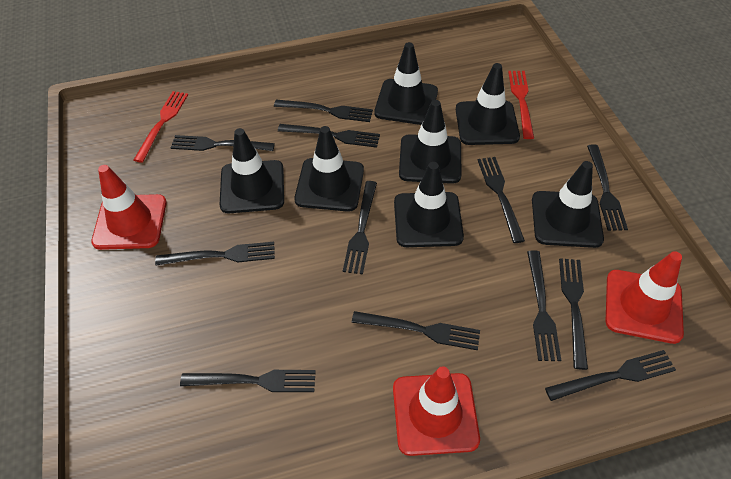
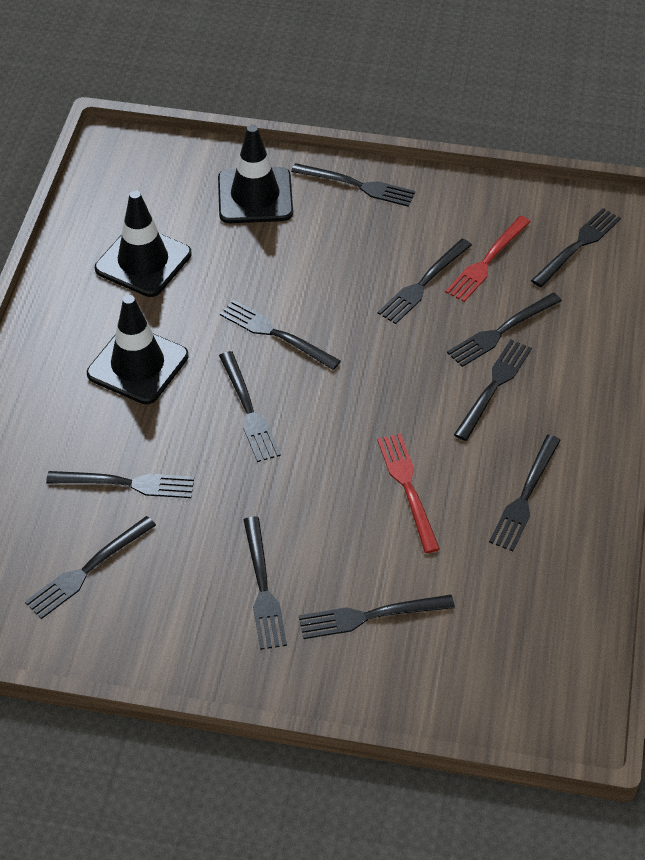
black traffic cone: 7 -> 3
red traffic cone: 3 -> 0

